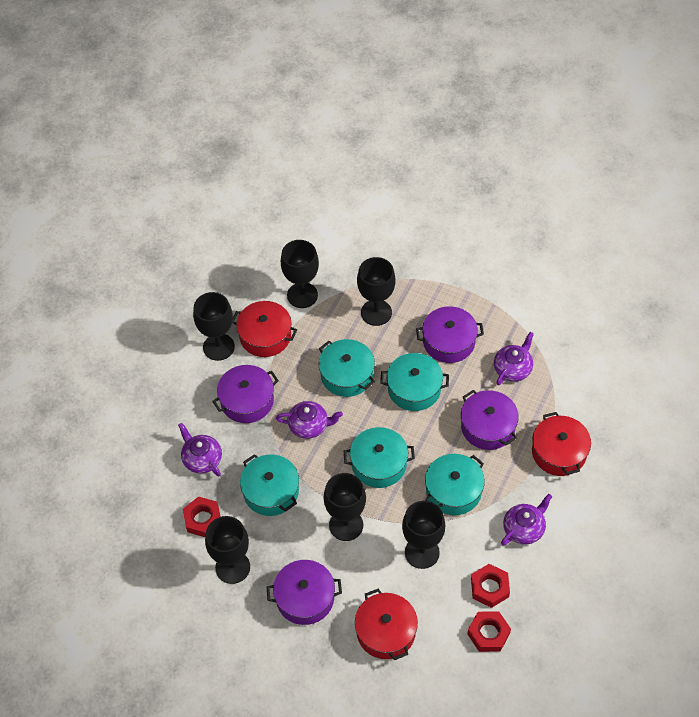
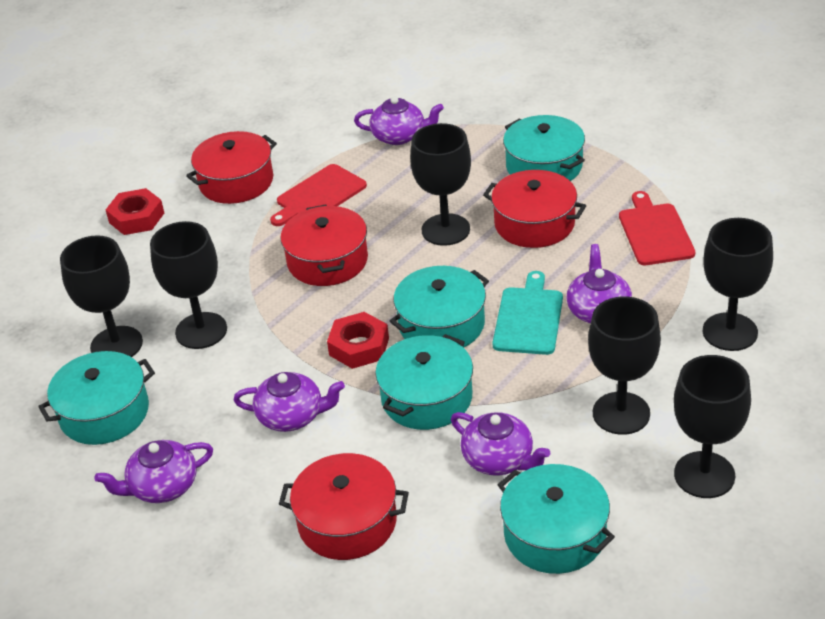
purple pot: 4 -> 0
purple teapot: 4 -> 5
red cutting board: 0 -> 2
red nut: 3 -> 2
red pot: 3 -> 4
turquoise cutting board: 0 -> 1

